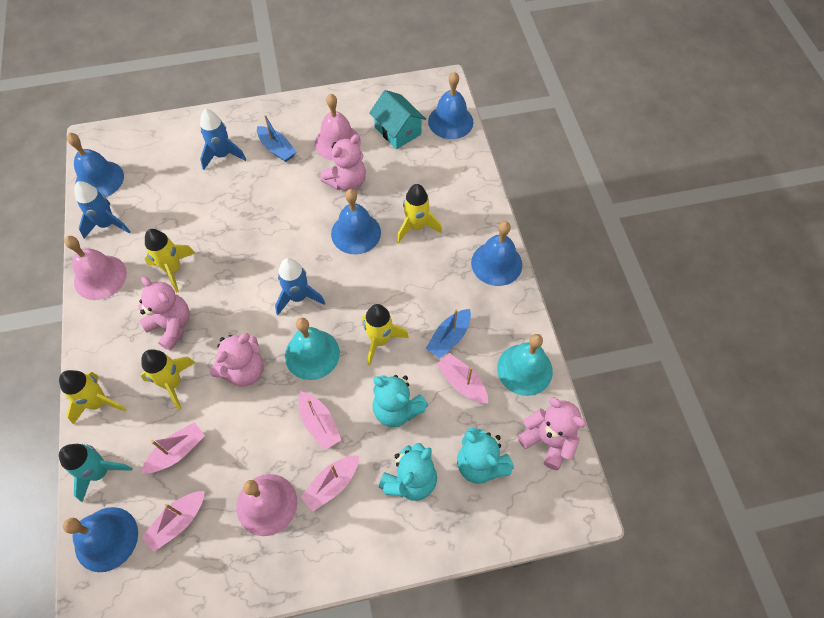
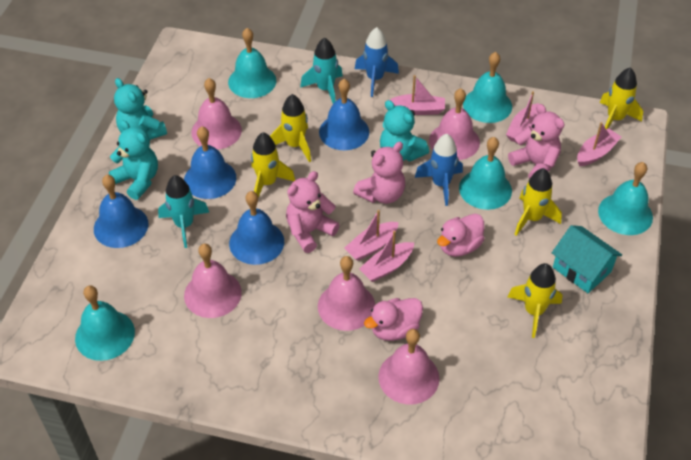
blue bell: 5 -> 4
blue boat: 2 -> 0
blue rocket: 3 -> 2
pink bell: 3 -> 5
pink duck: 0 -> 2
pink teddy bear: 4 -> 3
turquoise bell: 2 -> 5
turquoise rocket: 1 -> 2

